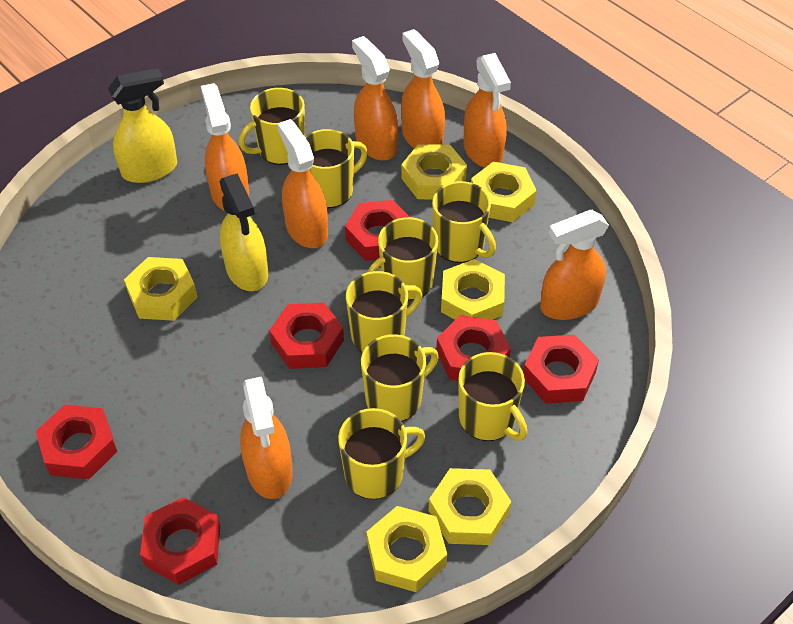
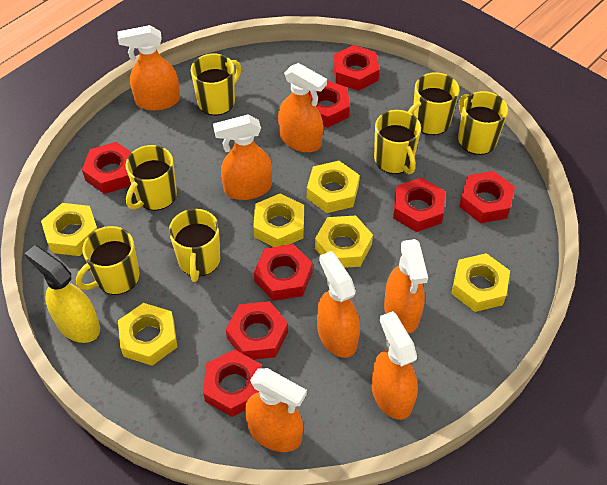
red nut: 6 -> 8
yellow mug: 8 -> 7
yellow spray bottle: 2 -> 1

